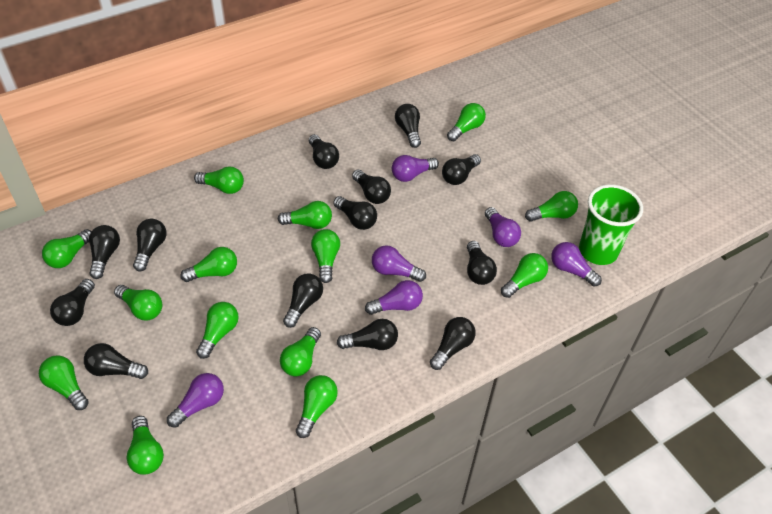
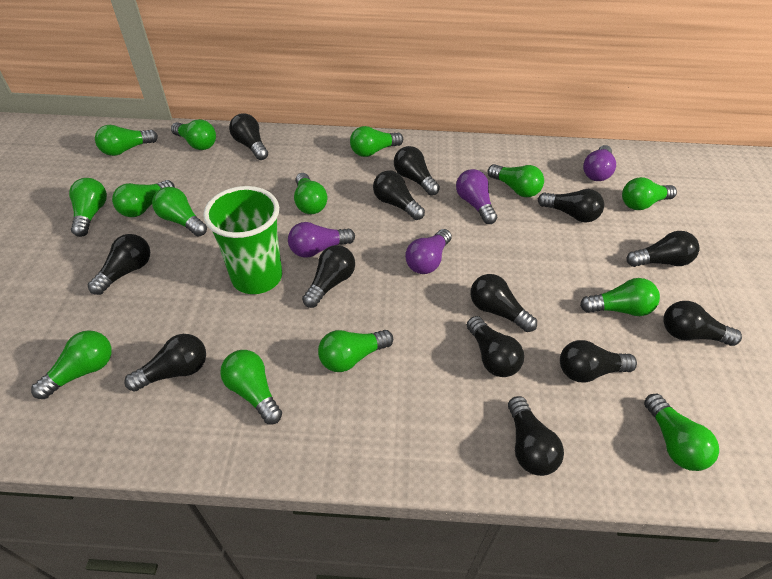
purple light bulb: 6 -> 4

